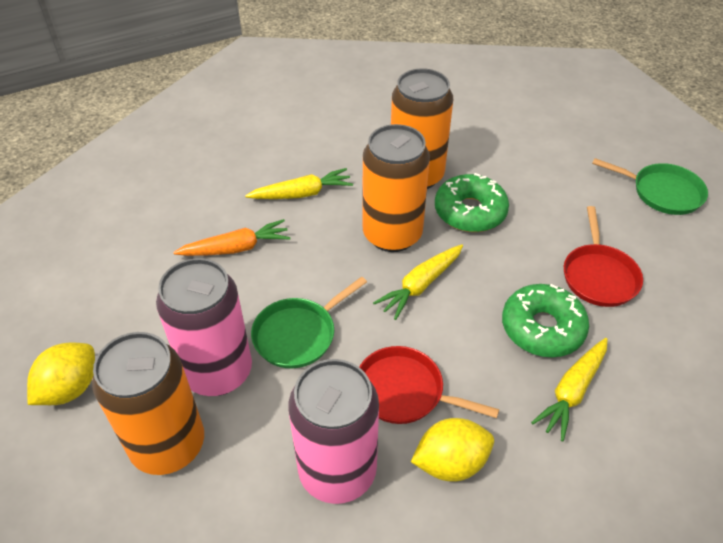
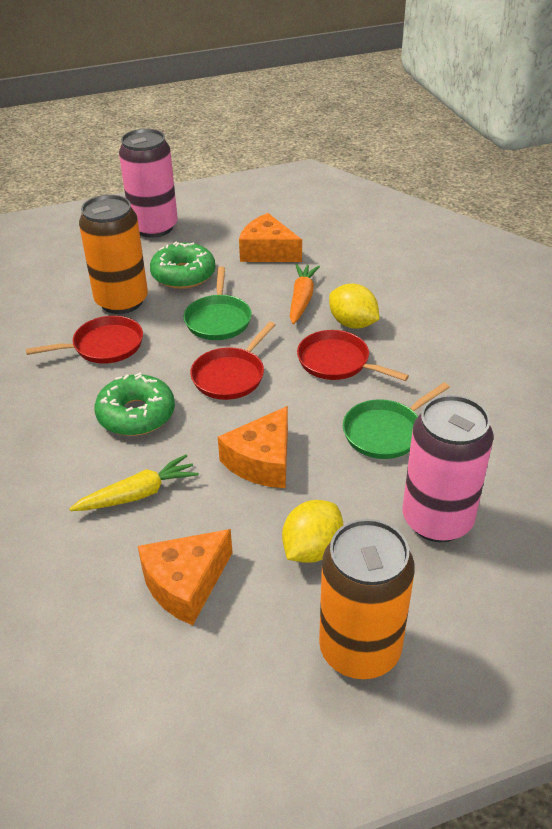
orange can: 3 -> 2
orange cheese: 0 -> 3
red pan: 2 -> 3
yellow carrot: 3 -> 1

